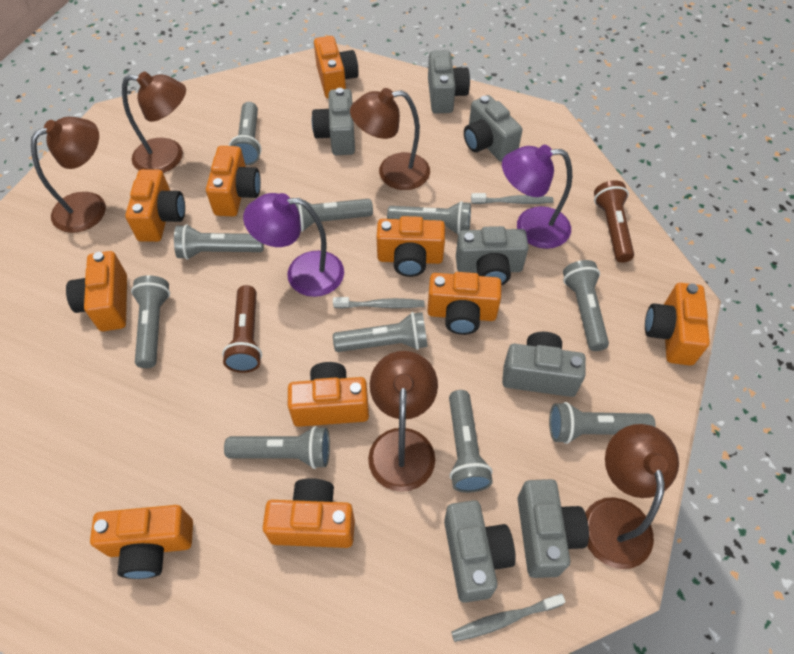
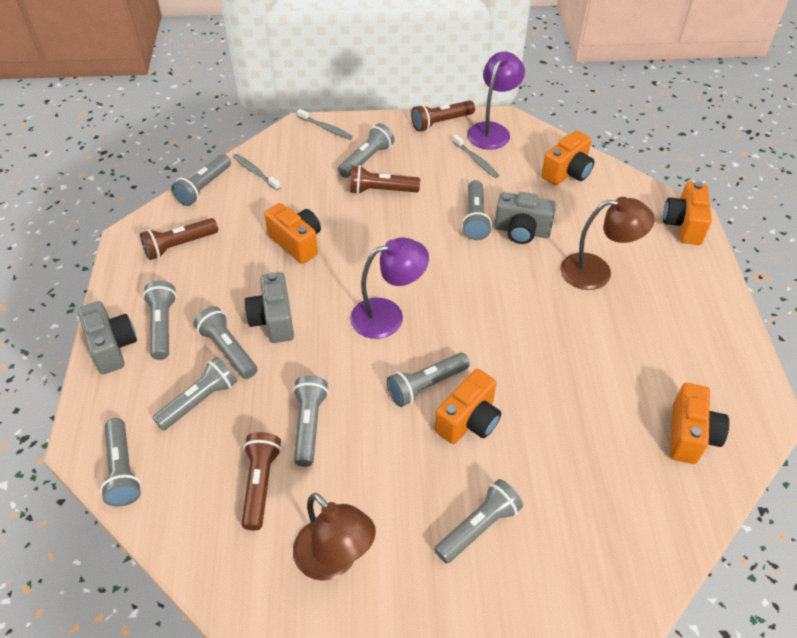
brown flashlight: 2 -> 4
brown lamp: 5 -> 2
grey camera: 7 -> 3
orange camera: 10 -> 5

